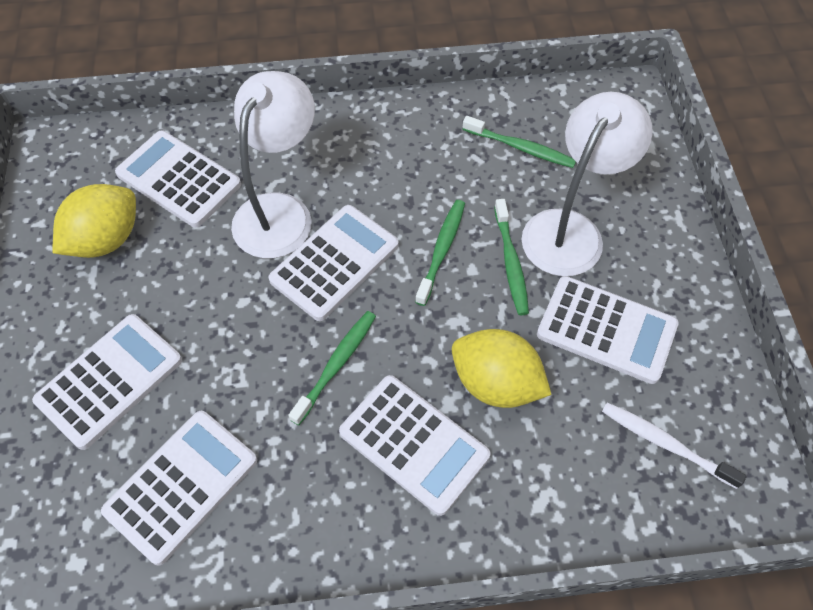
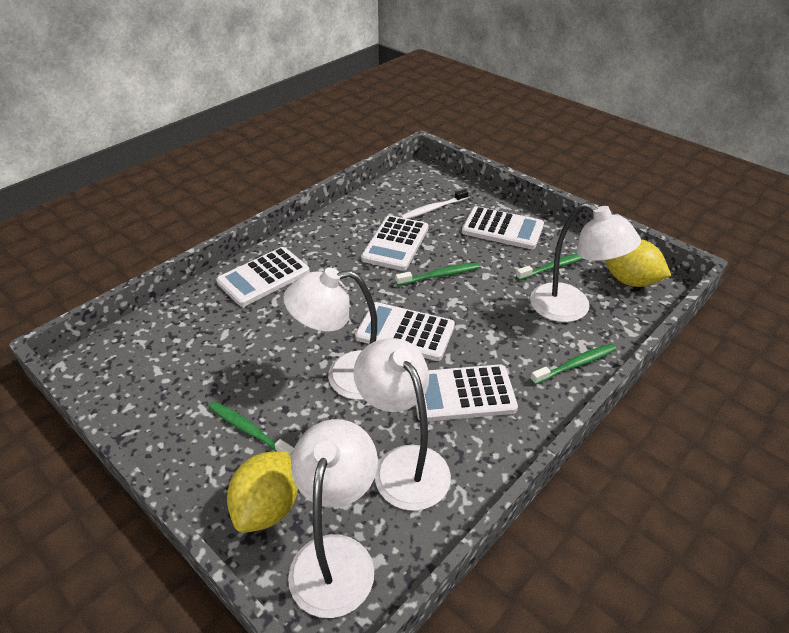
white calculator: 6 -> 5
white lamp: 2 -> 4

